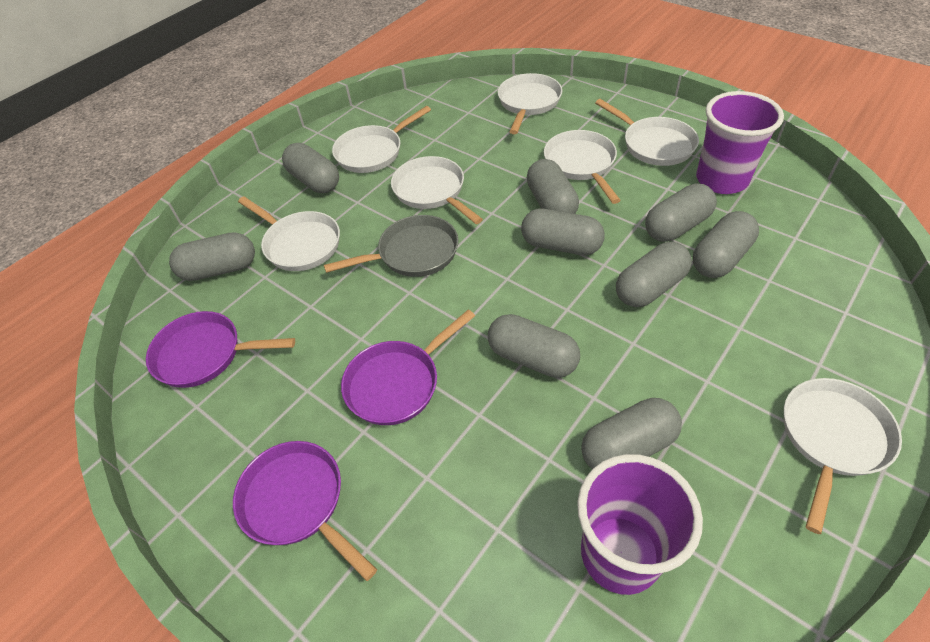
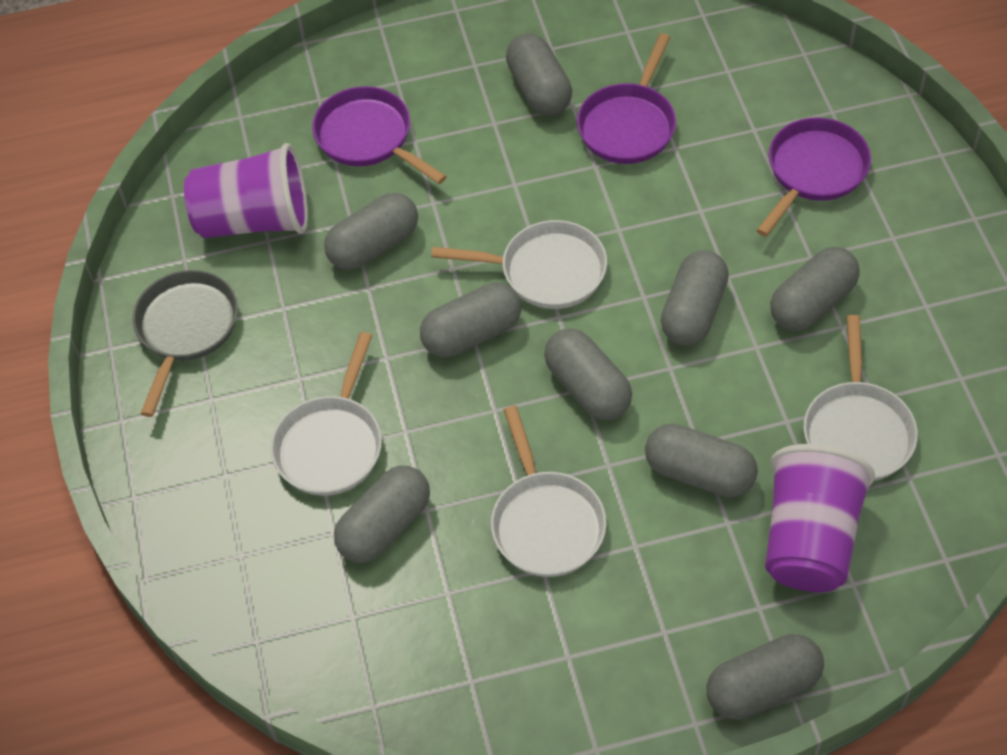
white pan: 7 -> 4

